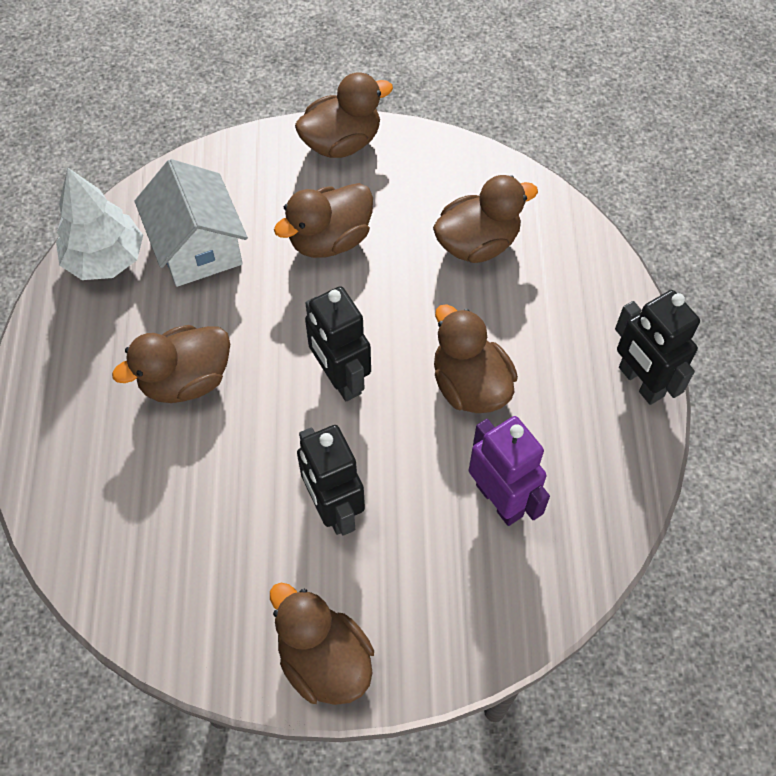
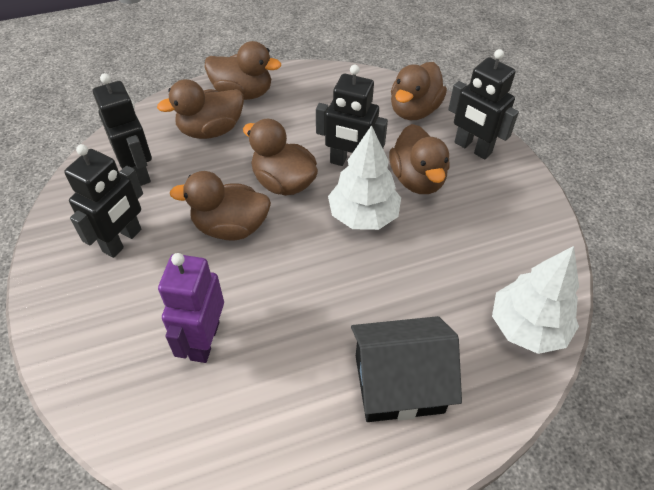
black house: 0 -> 1
black robot: 3 -> 4
white house: 1 -> 0
white tree: 1 -> 2

